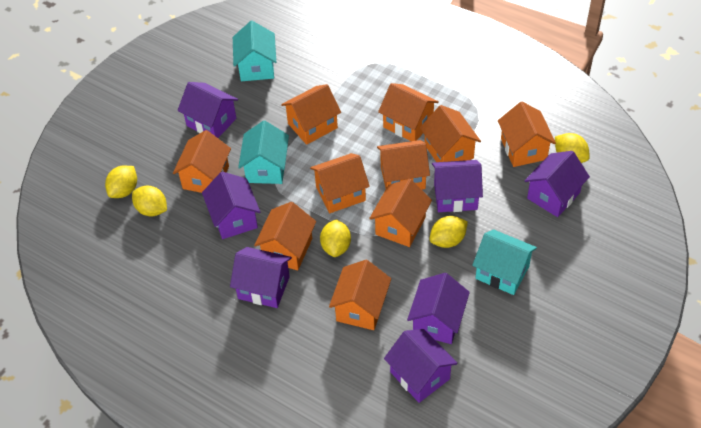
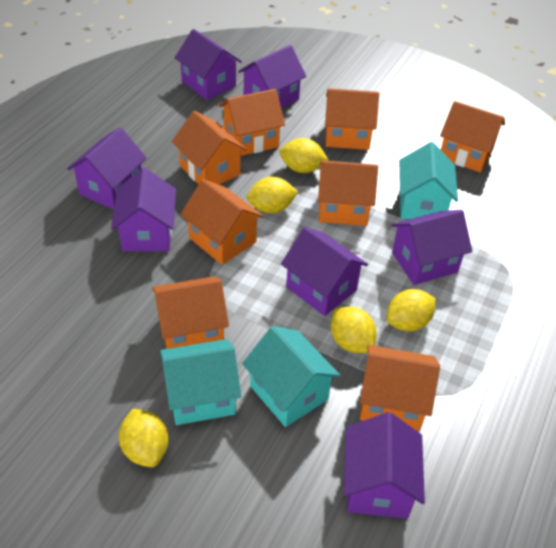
orange house: 10 -> 8

